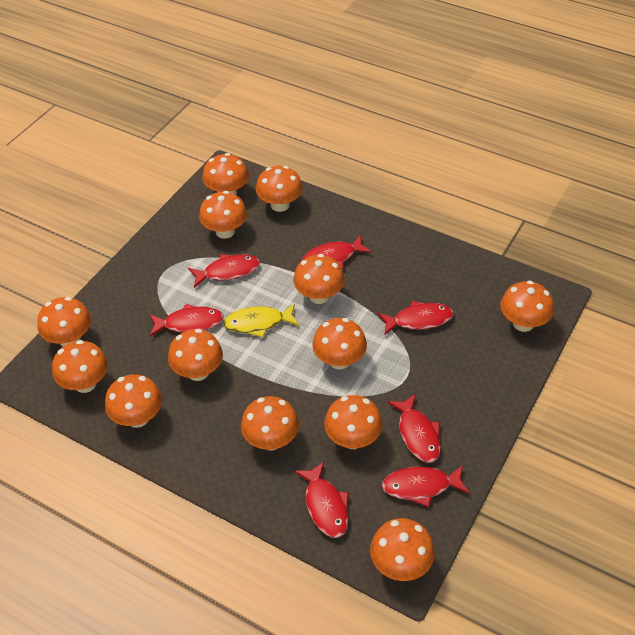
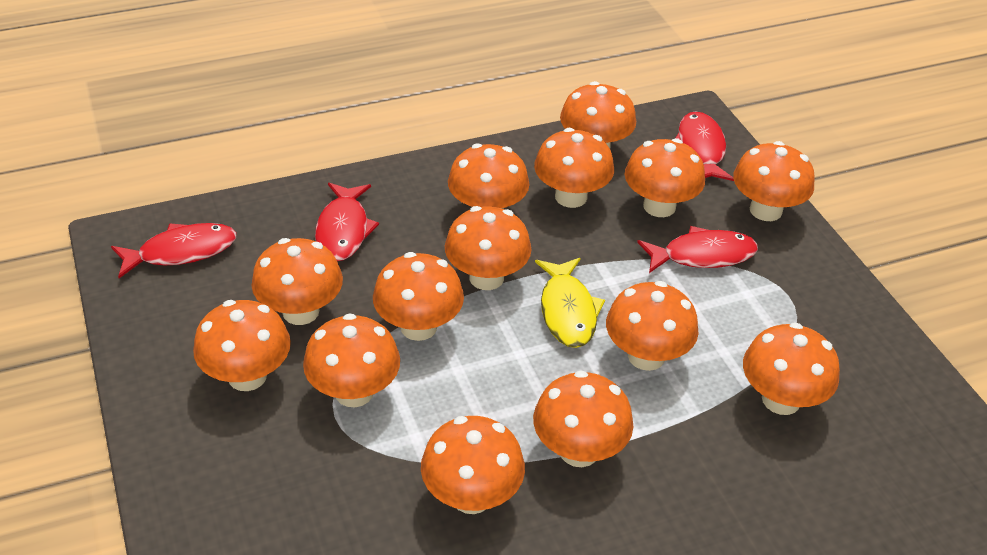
orange mushroom: 13 -> 14
red fish: 7 -> 4

